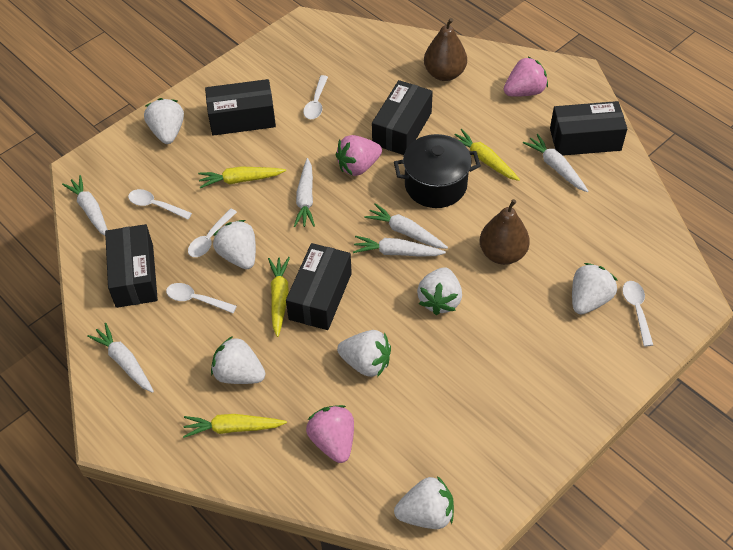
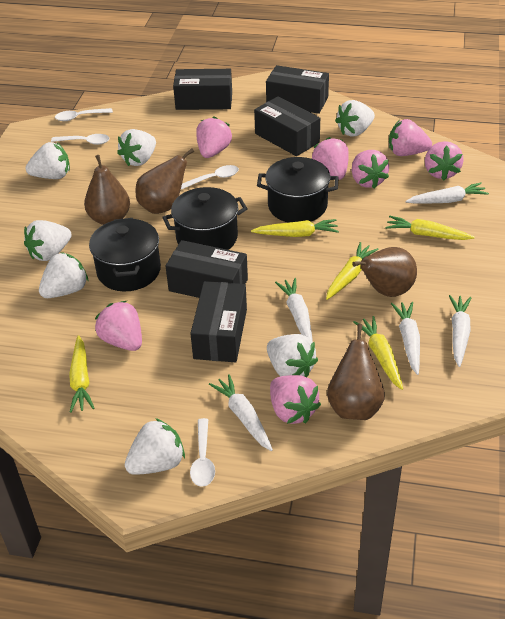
black pot: 1 -> 3
brown pear: 2 -> 4
pink strawberry: 3 -> 7
white carrot: 6 -> 5
white spoon: 5 -> 4
yellow carrot: 4 -> 5

